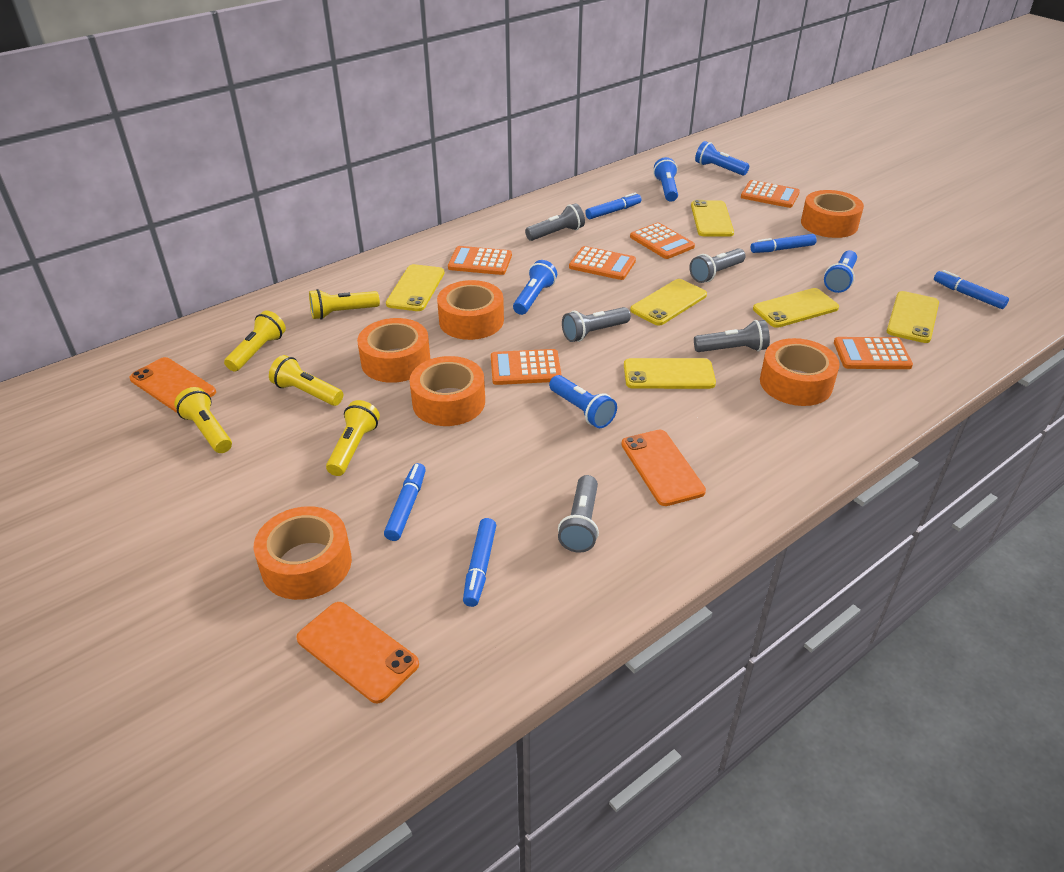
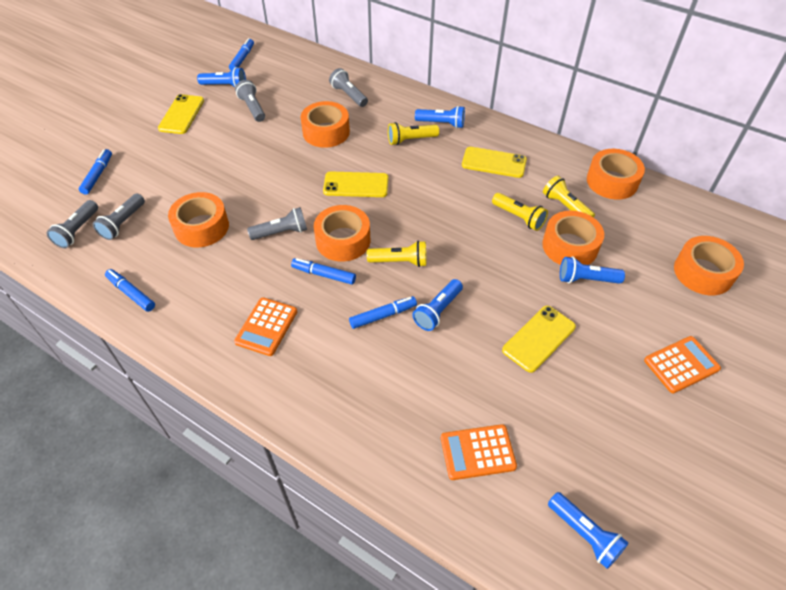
orange calculator: 6 -> 3
orange phone: 3 -> 0
yellow flashlight: 5 -> 4
yellow phone: 6 -> 4

